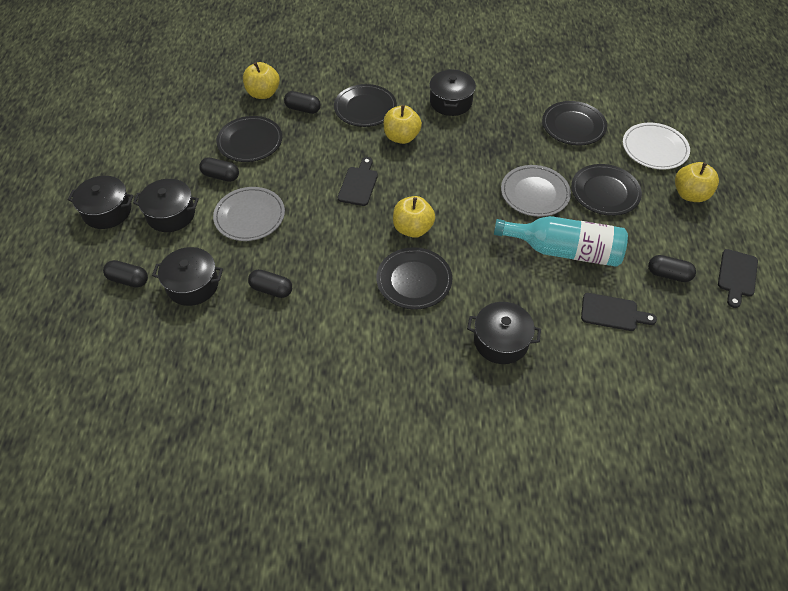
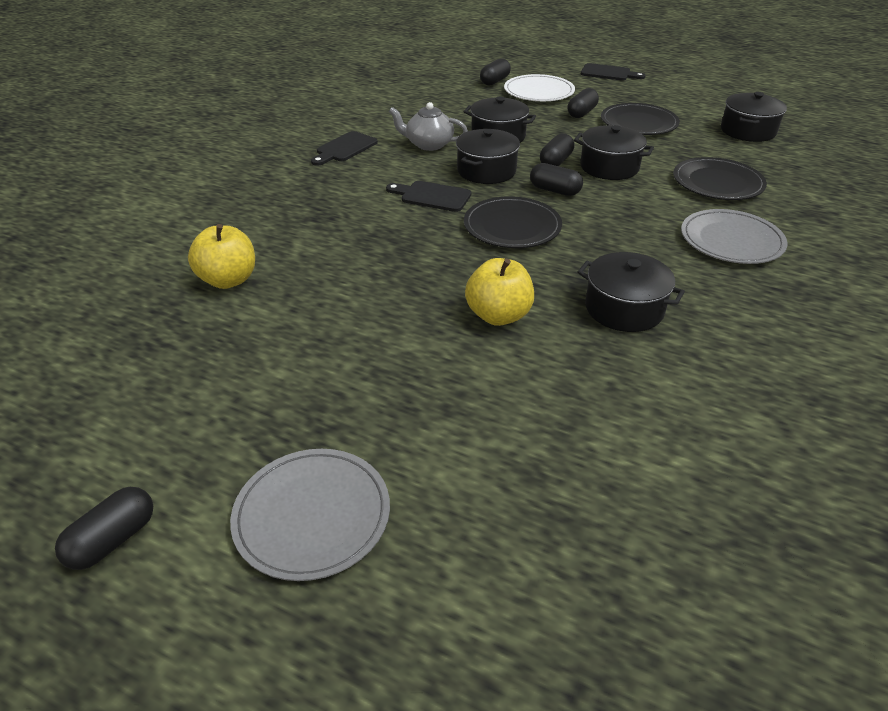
black plate: 5 -> 3
grey teapot: 0 -> 1
turquoise bottle: 1 -> 0
yellow apple: 4 -> 2

